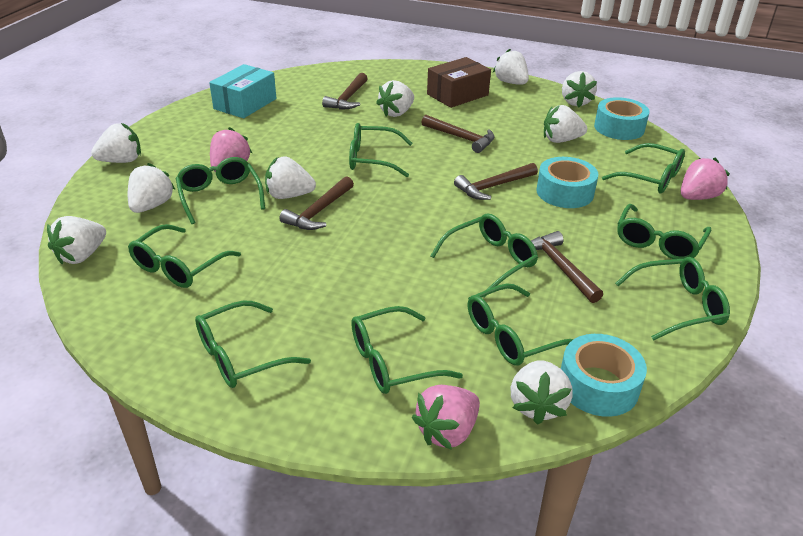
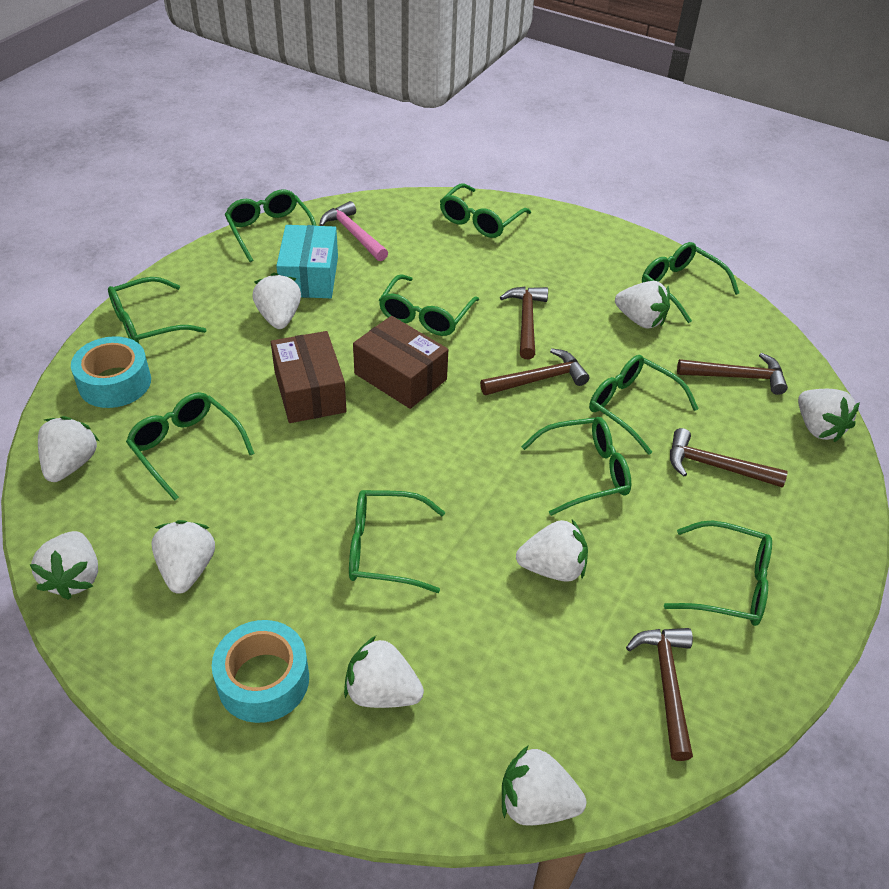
brown box: 1 -> 2
pink hammer: 0 -> 1
pink strawberry: 3 -> 0
turquoise tape: 3 -> 2

